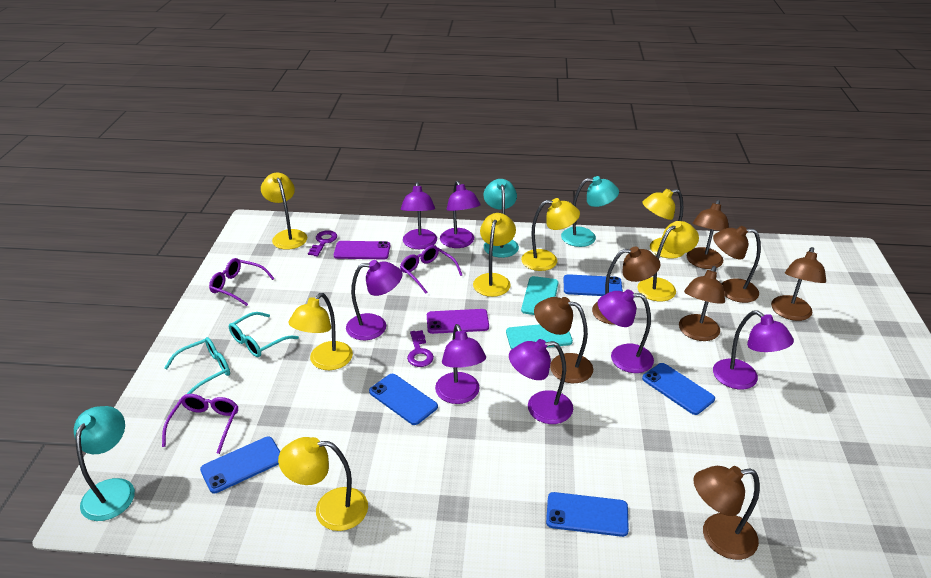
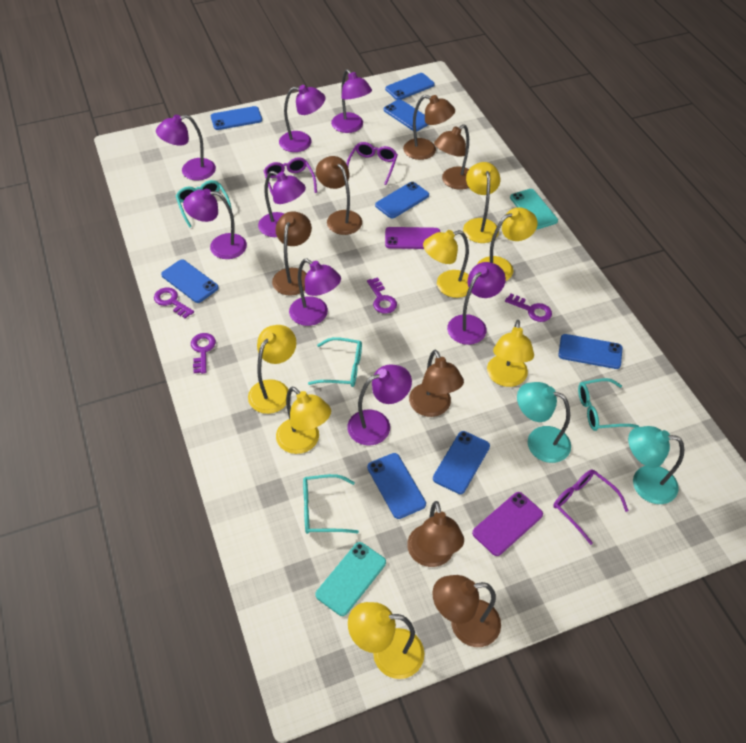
blue phone: 5 -> 8
purple key: 2 -> 4
purple lamp: 7 -> 8
turquoise glasses: 2 -> 4
turquoise lamp: 3 -> 2

